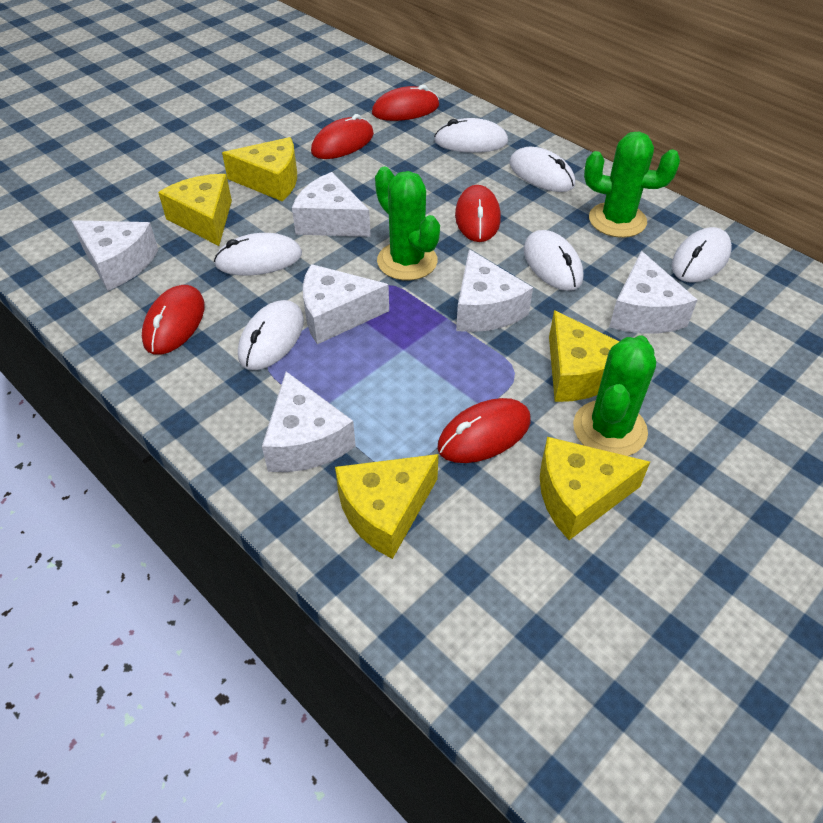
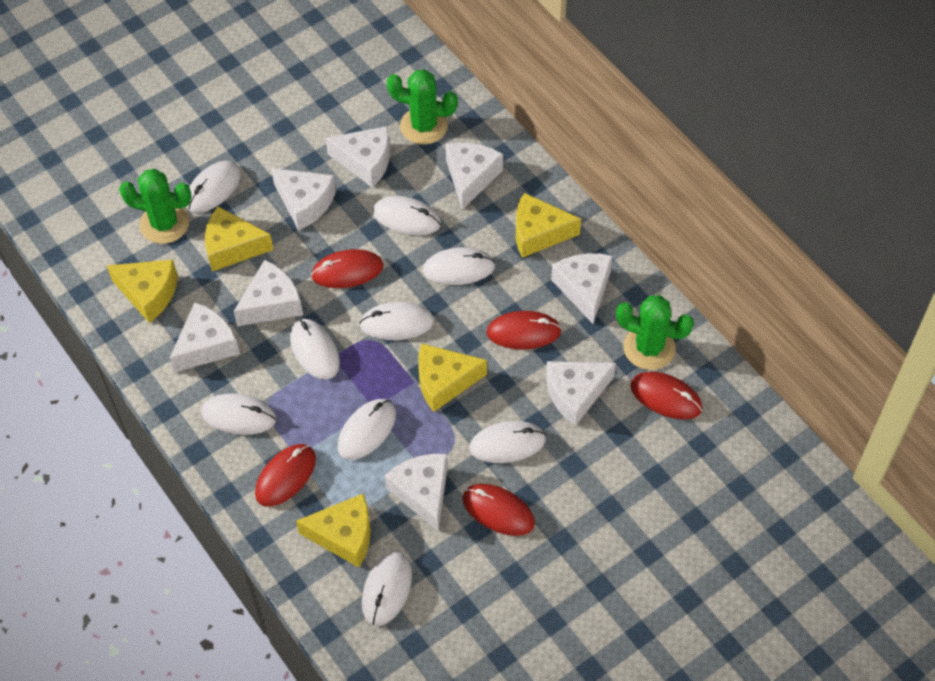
white cheese: 6 -> 8
white mouse: 6 -> 9

